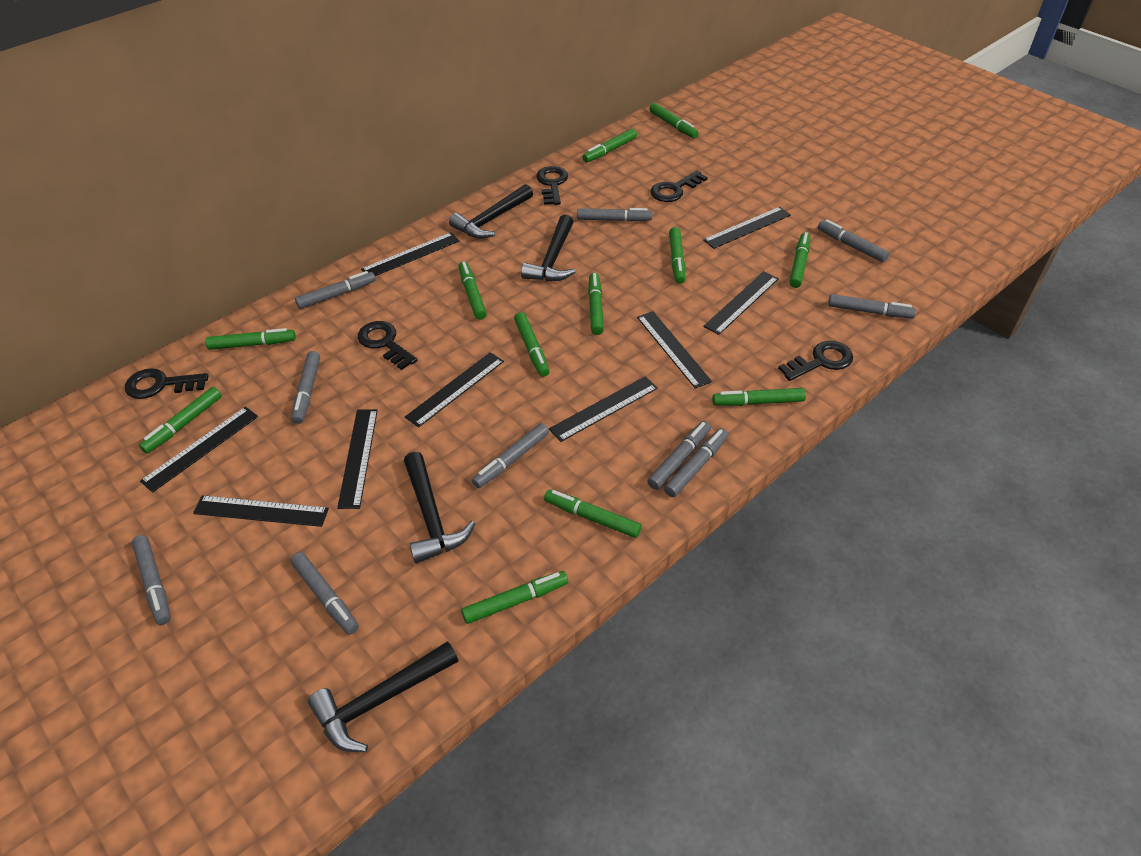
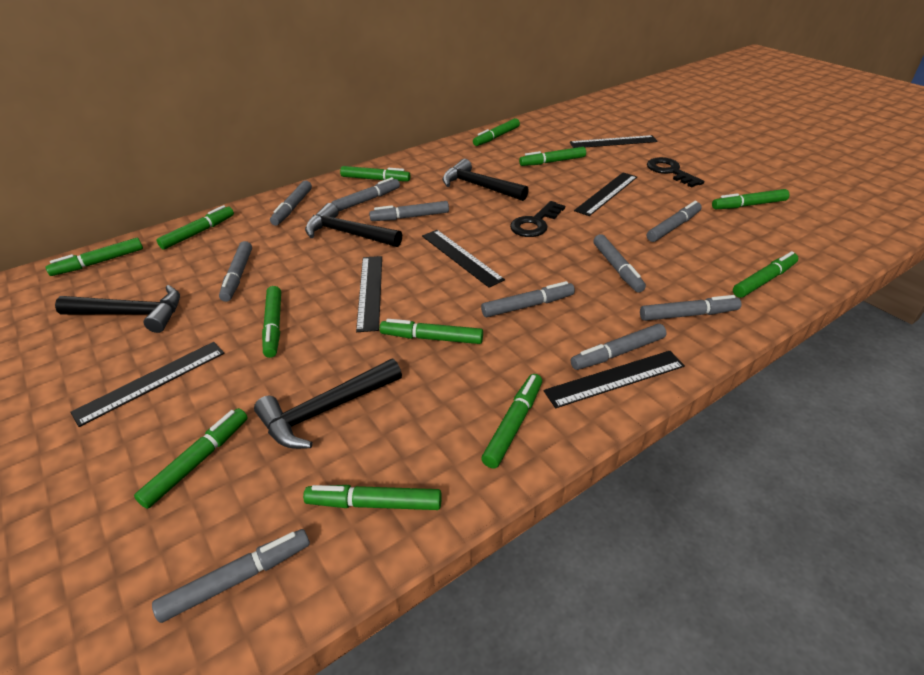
black key: 5 -> 2
black ruler: 9 -> 6

